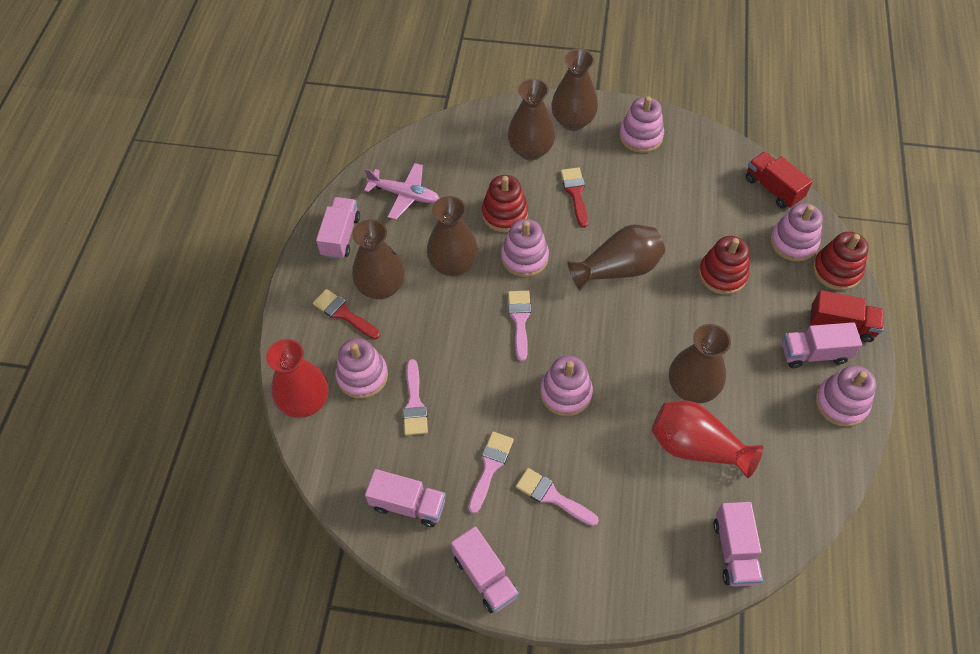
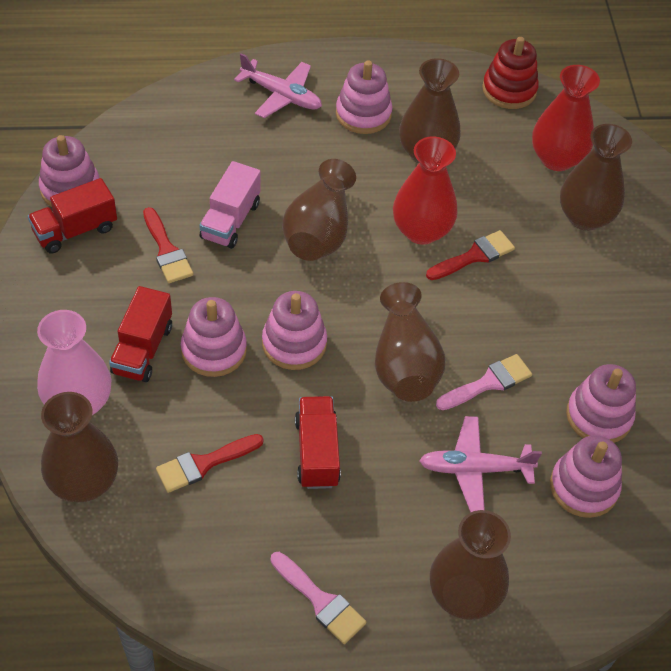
pink brush: 4 -> 2
pink plane: 1 -> 2
pink truck: 5 -> 1
pink vase: 0 -> 1
red brush: 2 -> 3
red stacking toy: 3 -> 1
red truck: 2 -> 3

